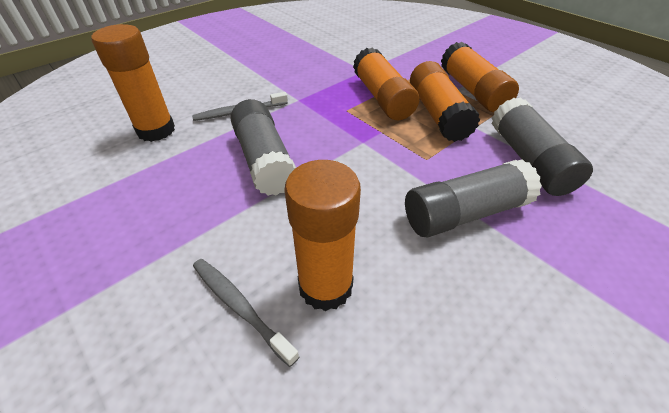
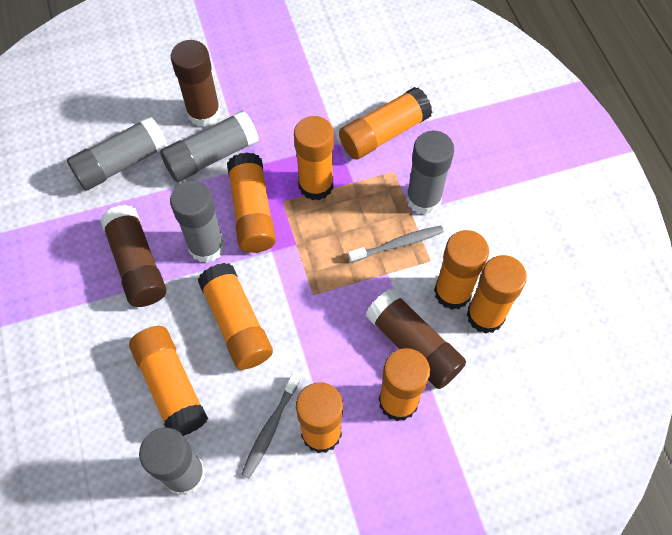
brown glue stick: 0 -> 3
grey glue stick: 3 -> 5
orange glue stick: 5 -> 9

